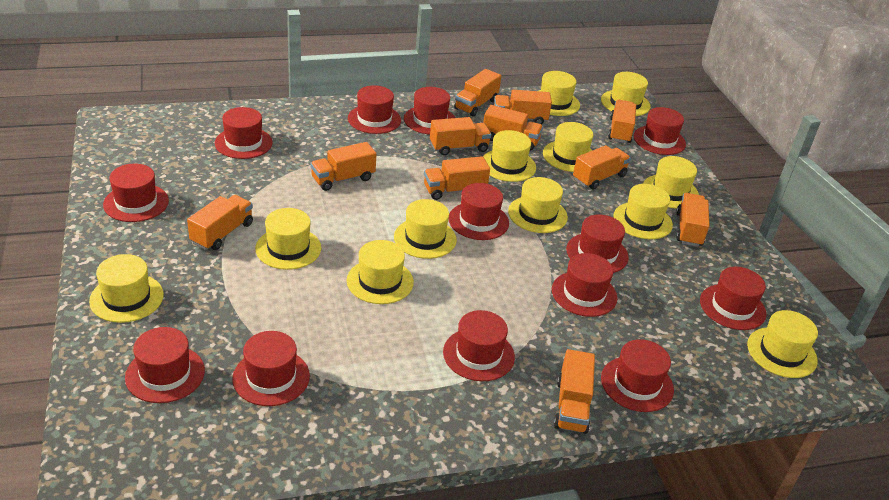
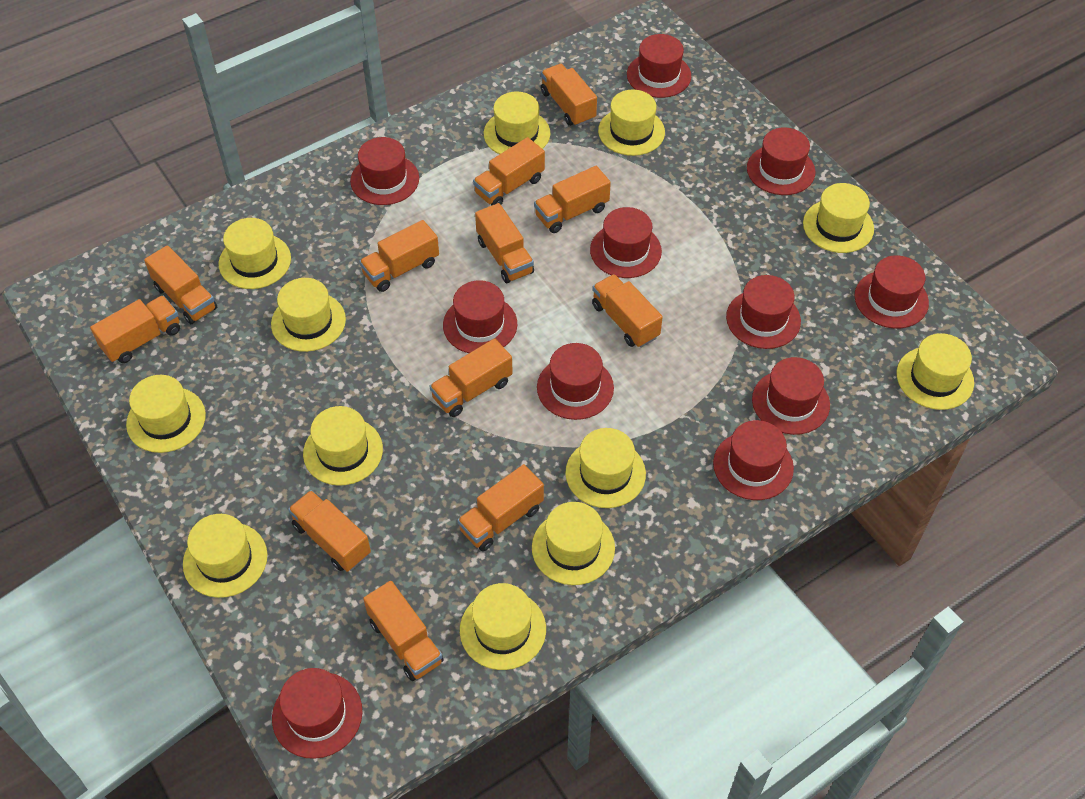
orange truck: 11 -> 12
red hat: 13 -> 11

